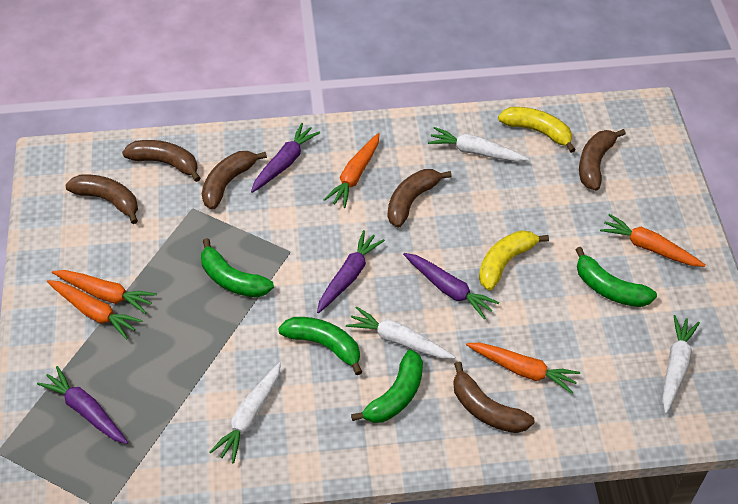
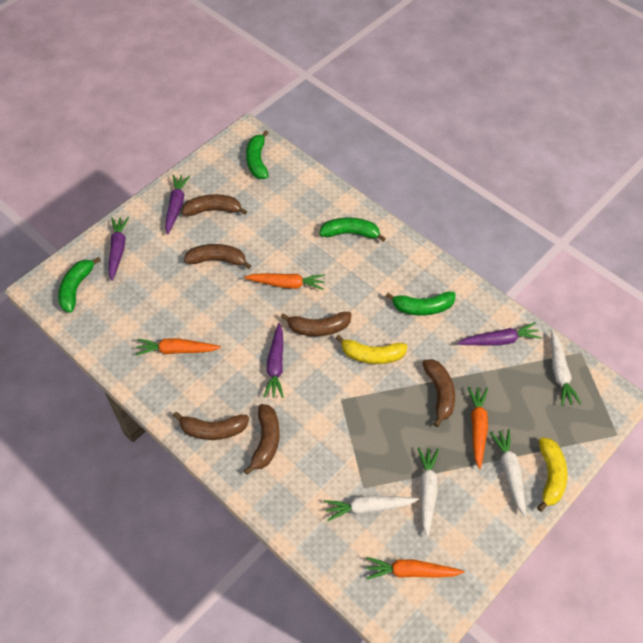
orange carrot: 5 -> 4

